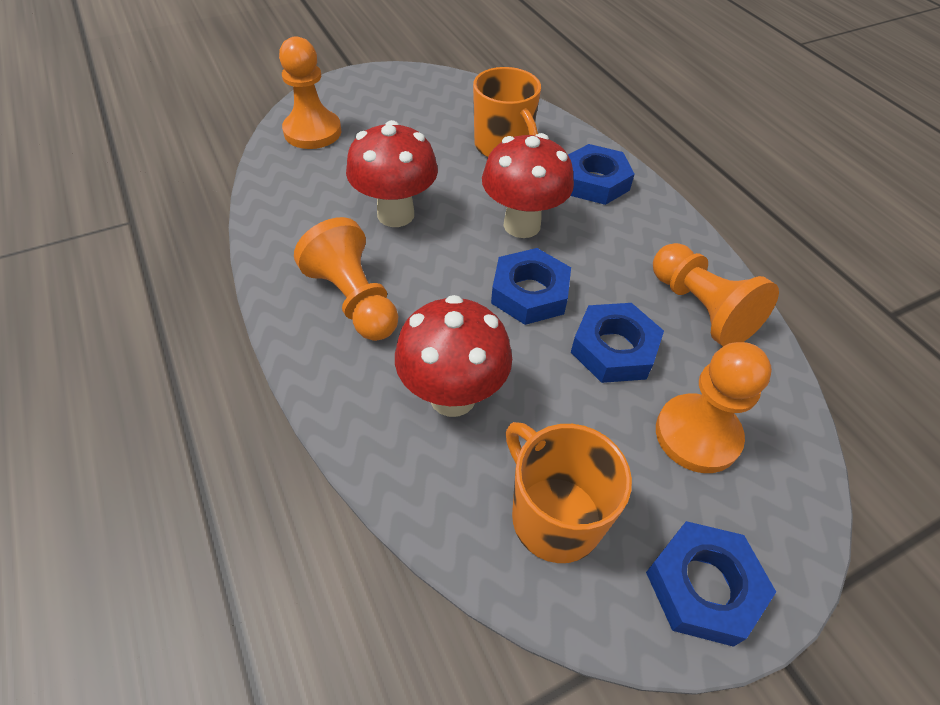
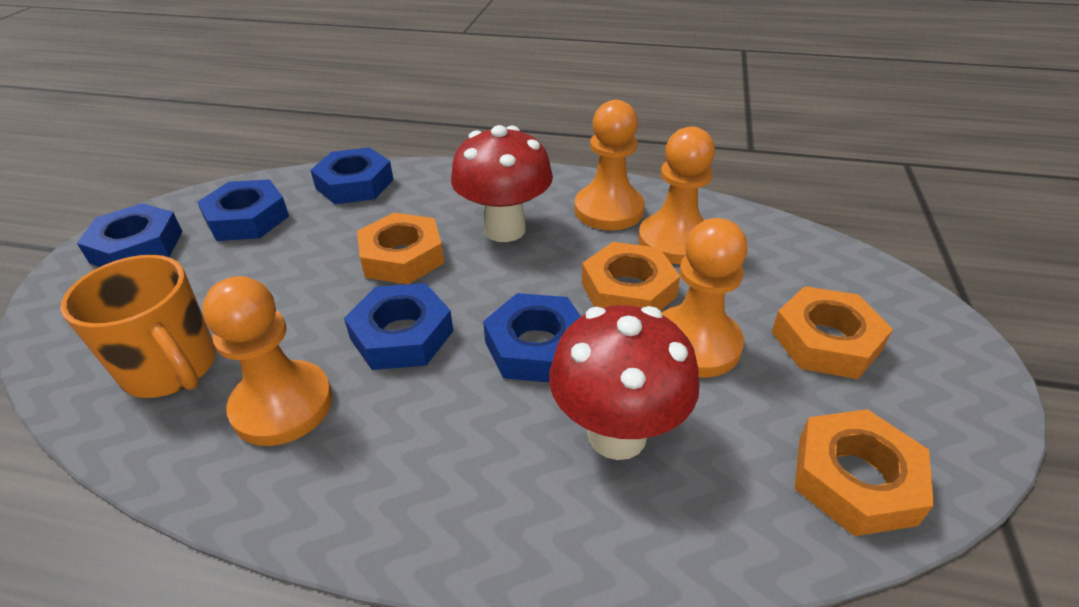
blue nut: 4 -> 5
orange mug: 2 -> 1
orange nut: 0 -> 4
red mushroom: 3 -> 2

